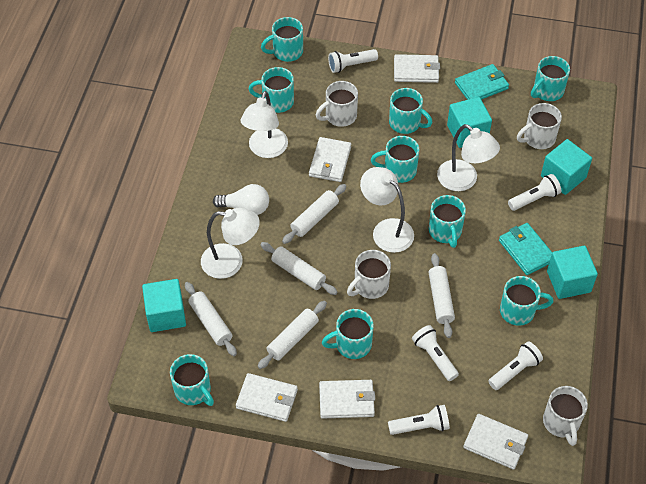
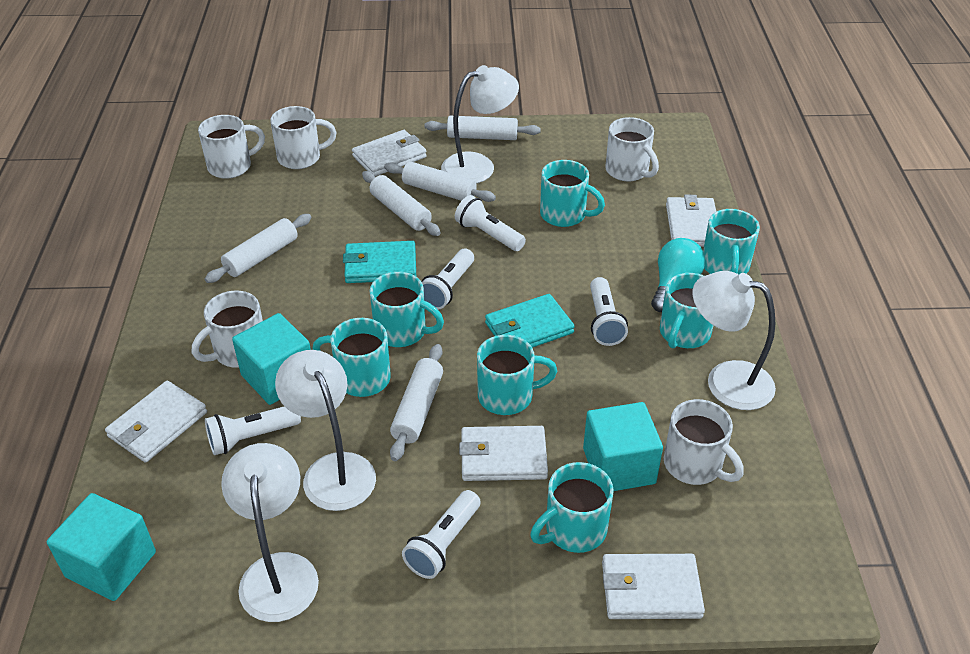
turquoise cube: 4 -> 3
turquoise light bulb: 0 -> 1
turquoise mug: 9 -> 7
white light bulb: 1 -> 0
white mug: 4 -> 5

